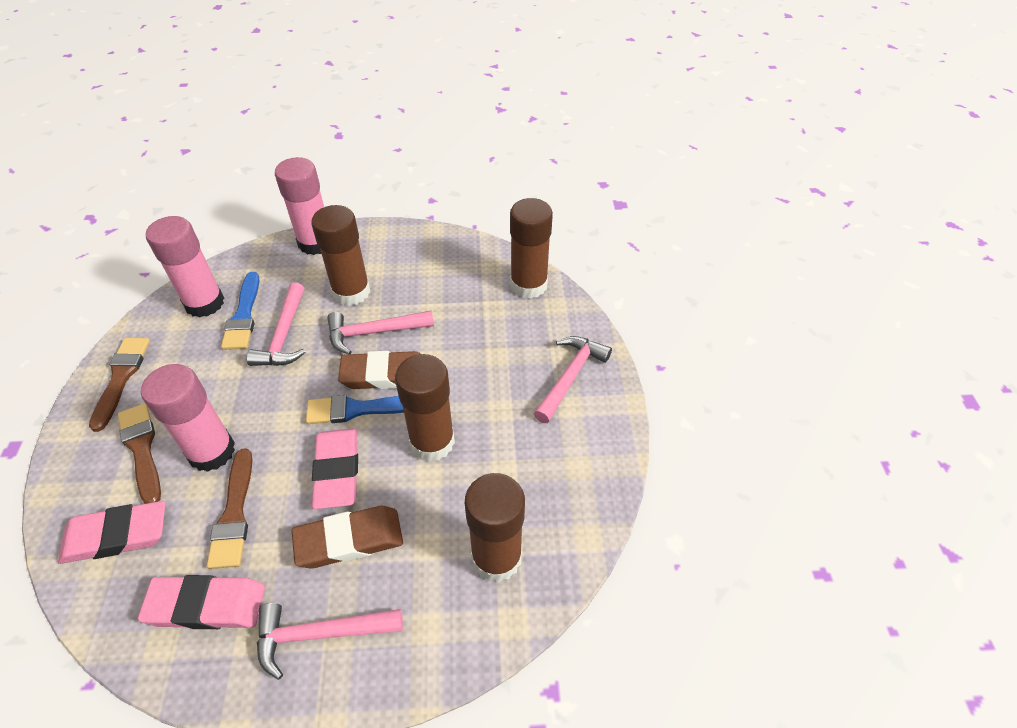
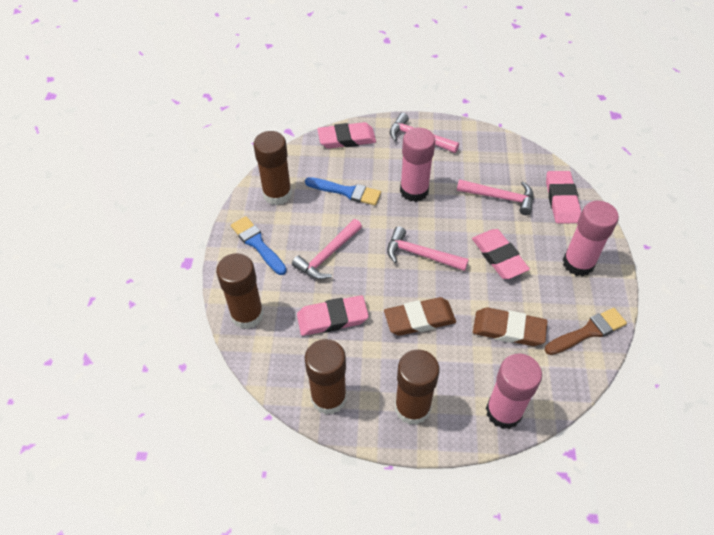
brown brush: 3 -> 1
pink eraser: 3 -> 4

